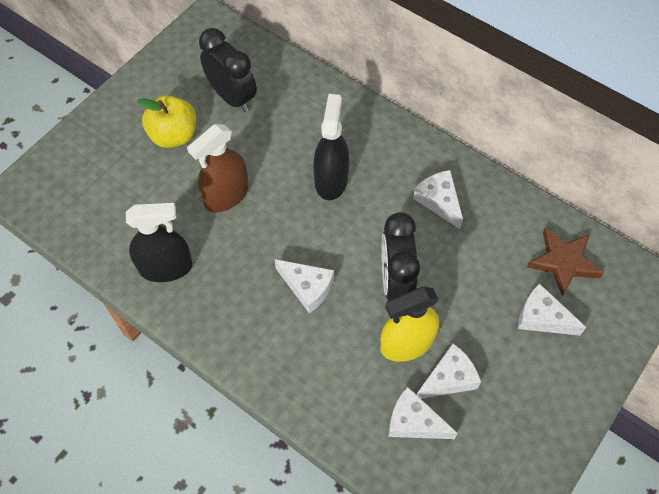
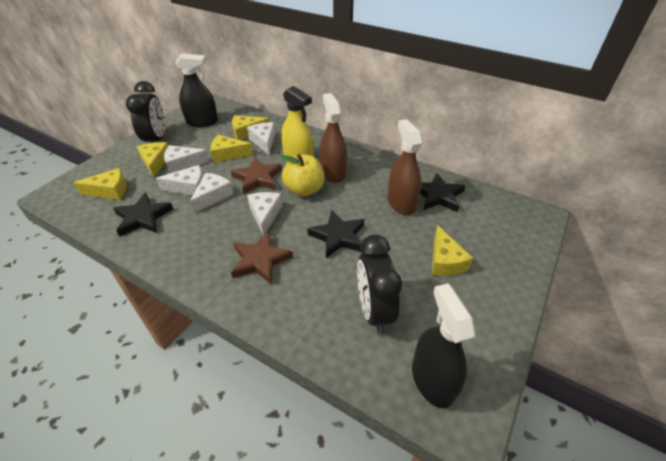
black star: 0 -> 3
brown spray bottle: 1 -> 2
brown star: 1 -> 2
yellow cheese: 0 -> 5

